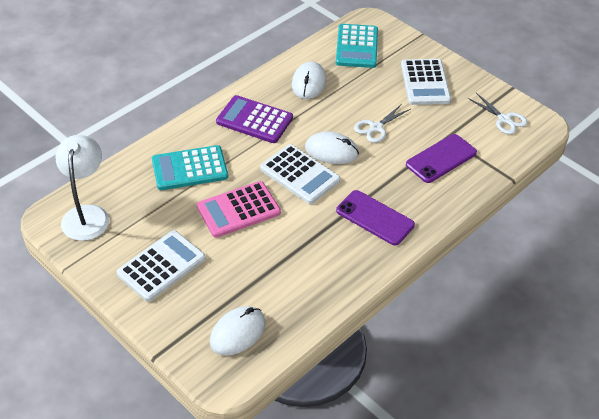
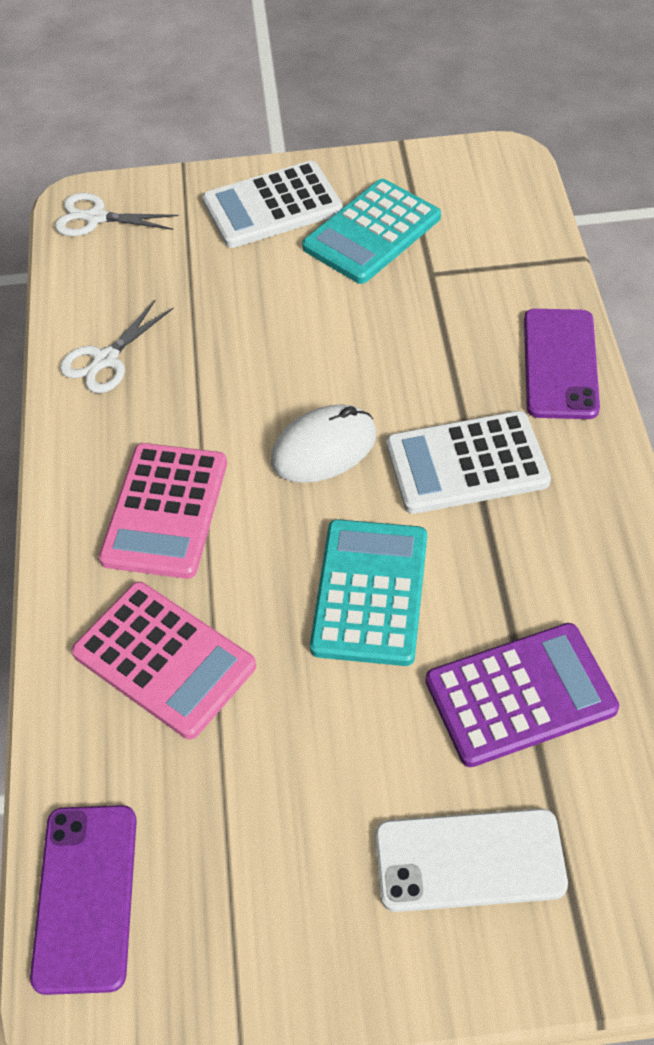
pink calculator: 1 -> 2
white calculator: 3 -> 2
white lamp: 1 -> 0
white mouse: 3 -> 1
white phone: 0 -> 1

